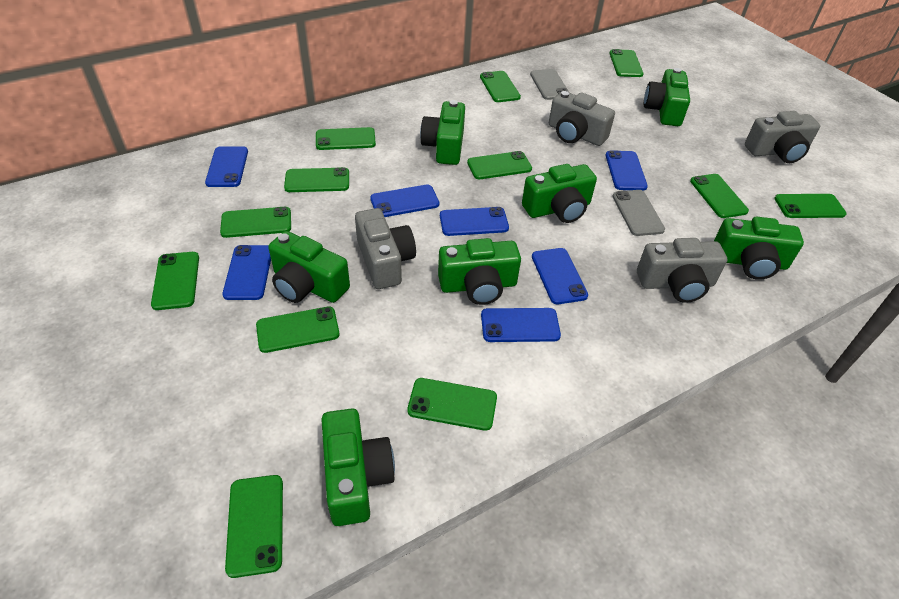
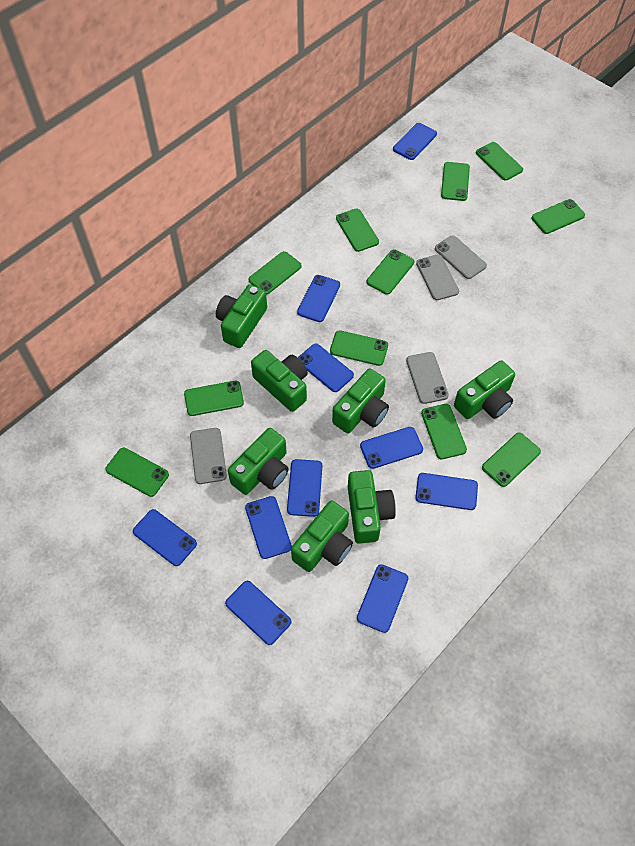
blue phone: 7 -> 10
green phone: 12 -> 11
grey camera: 4 -> 0
grey phone: 2 -> 4

